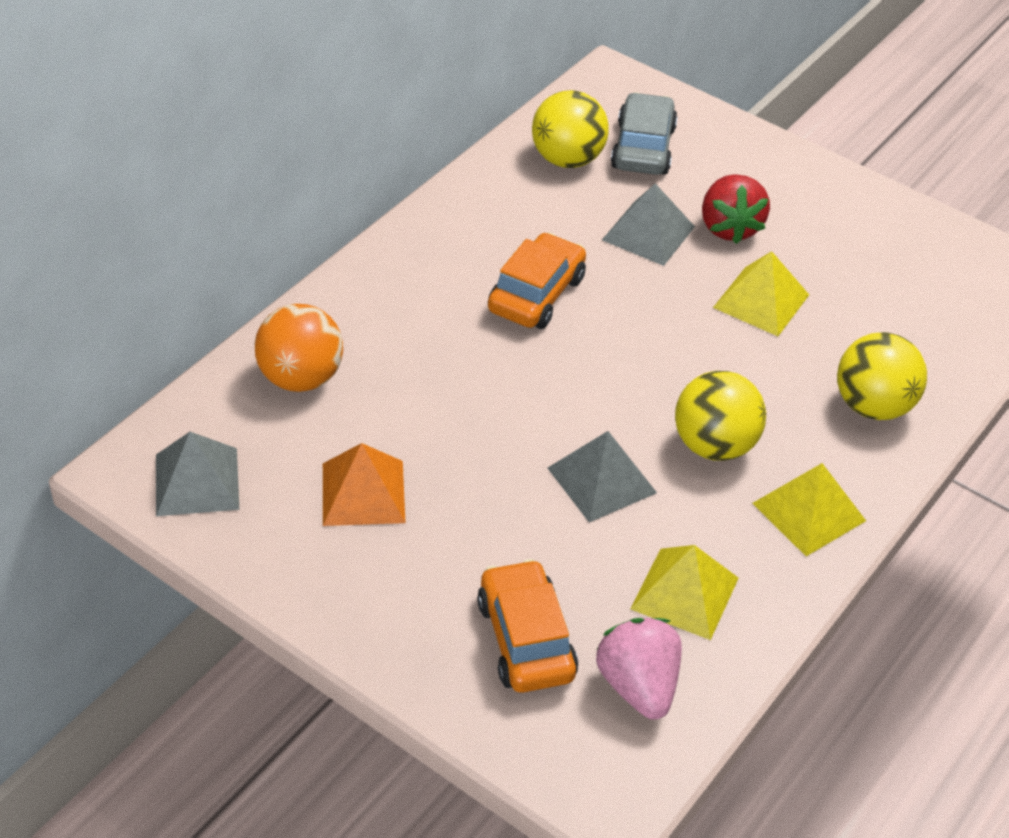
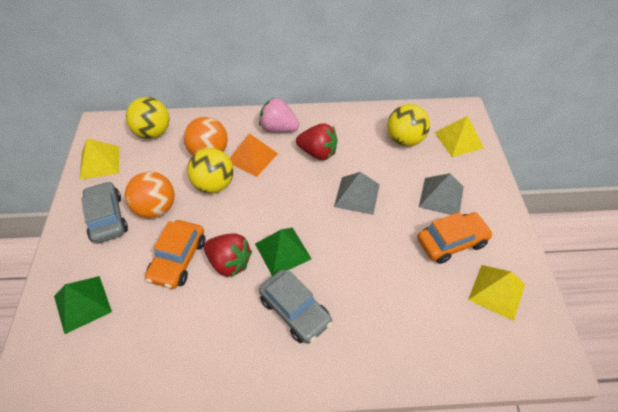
green pyramid: 0 -> 2
grey car: 1 -> 2
grey pyramid: 3 -> 2
orange ball: 1 -> 2
red strawberry: 1 -> 2

